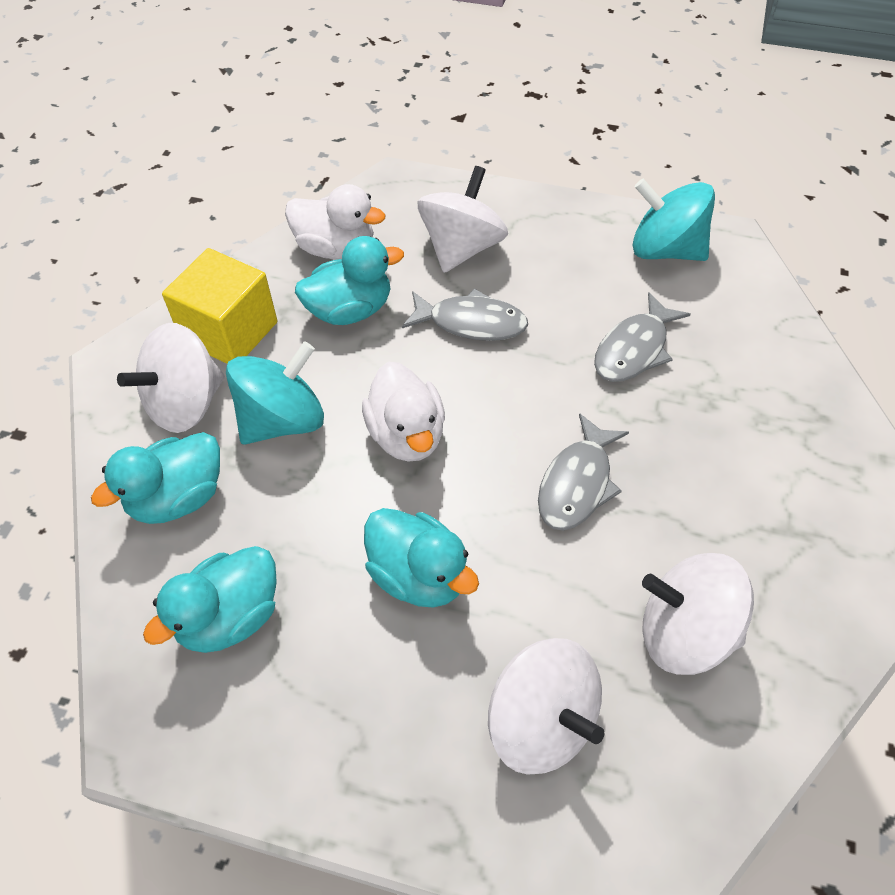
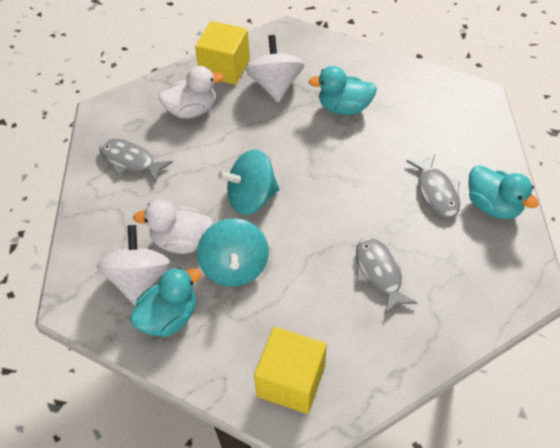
turquoise duck: 4 -> 3
white spinning top: 4 -> 2
yellow cube: 1 -> 2

